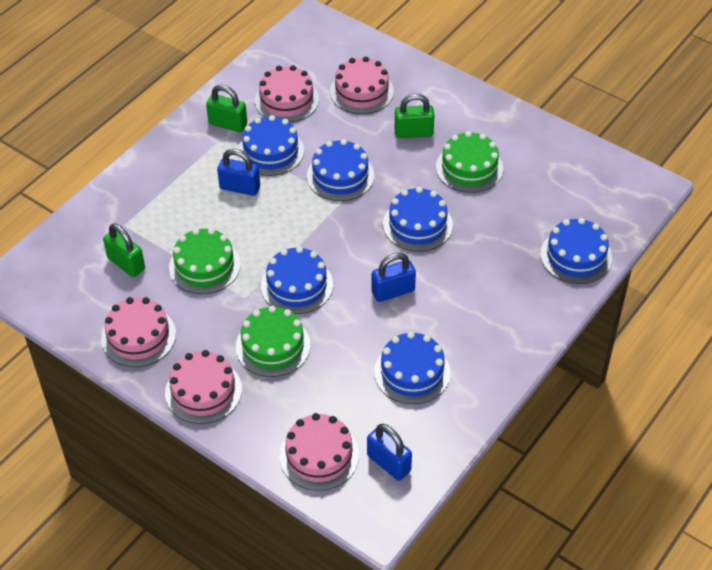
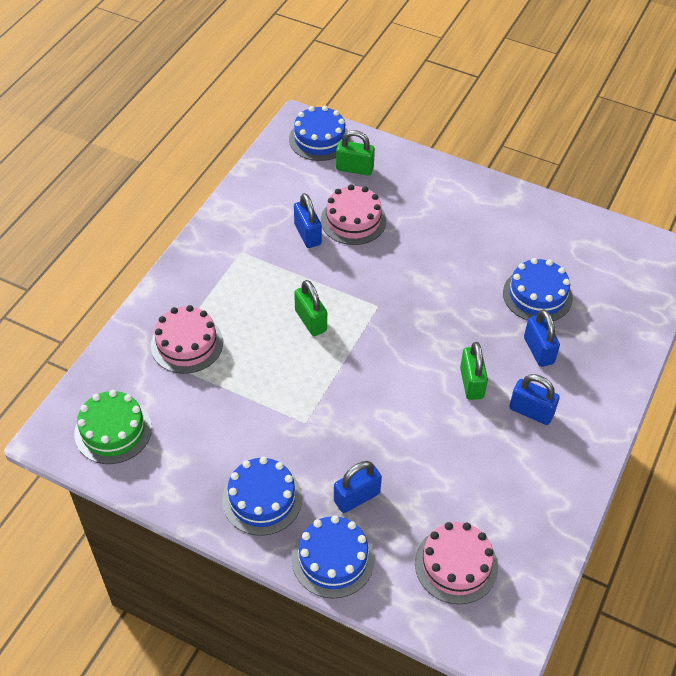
blue cake: 6 -> 4
blue padlock: 3 -> 4
green cake: 3 -> 1
pink cake: 5 -> 3

